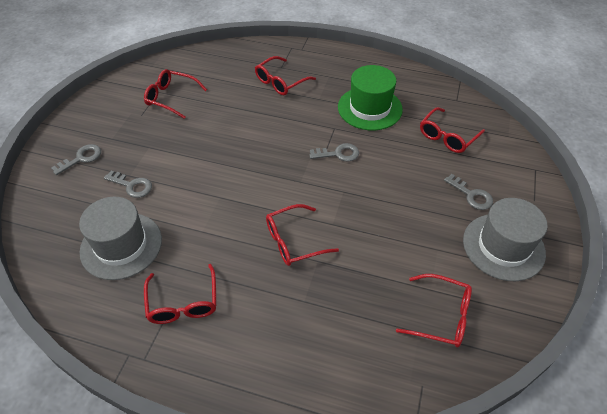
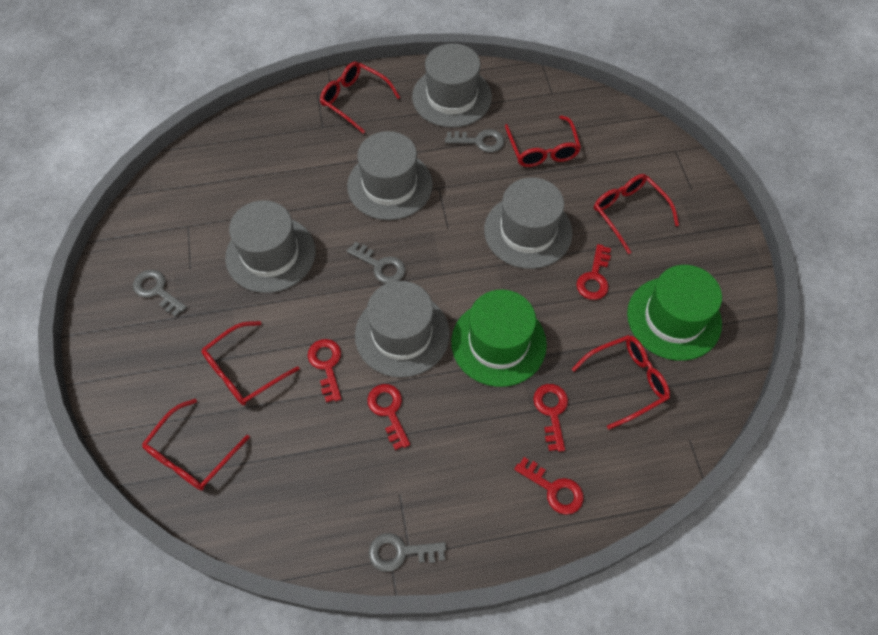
green hat: 1 -> 2
grey hat: 2 -> 5
red key: 0 -> 5

